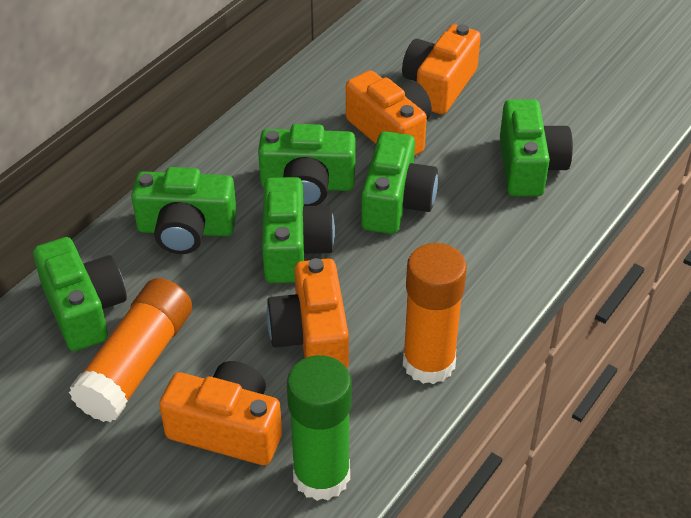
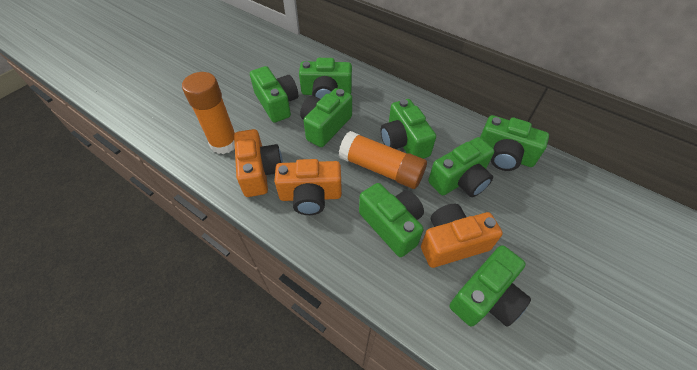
green camera: 6 -> 8
green glue stick: 1 -> 0
orange camera: 4 -> 3

